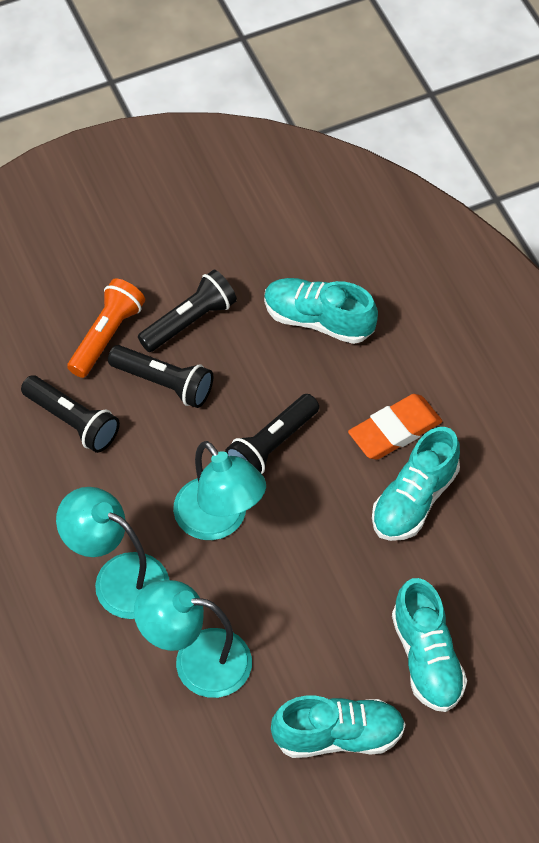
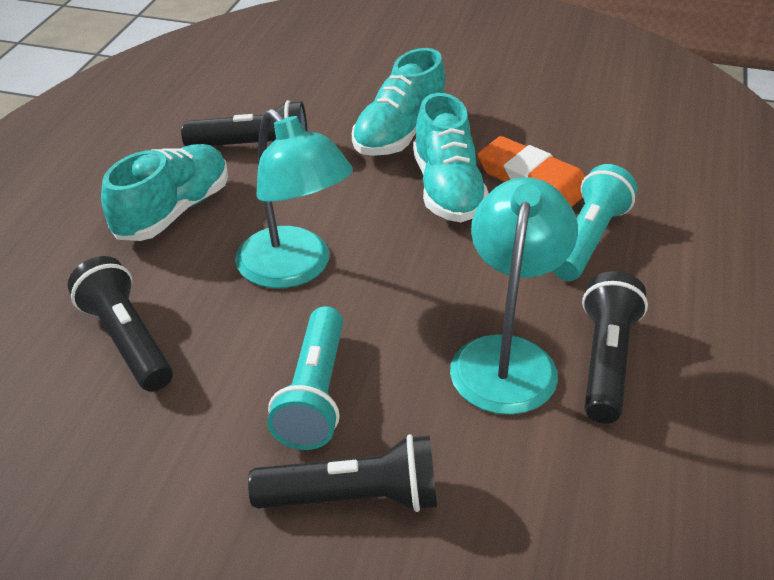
orange flashlight: 1 -> 0
turquoise flashlight: 0 -> 2
turquoise lamp: 3 -> 2
turquoise shoe: 4 -> 3

